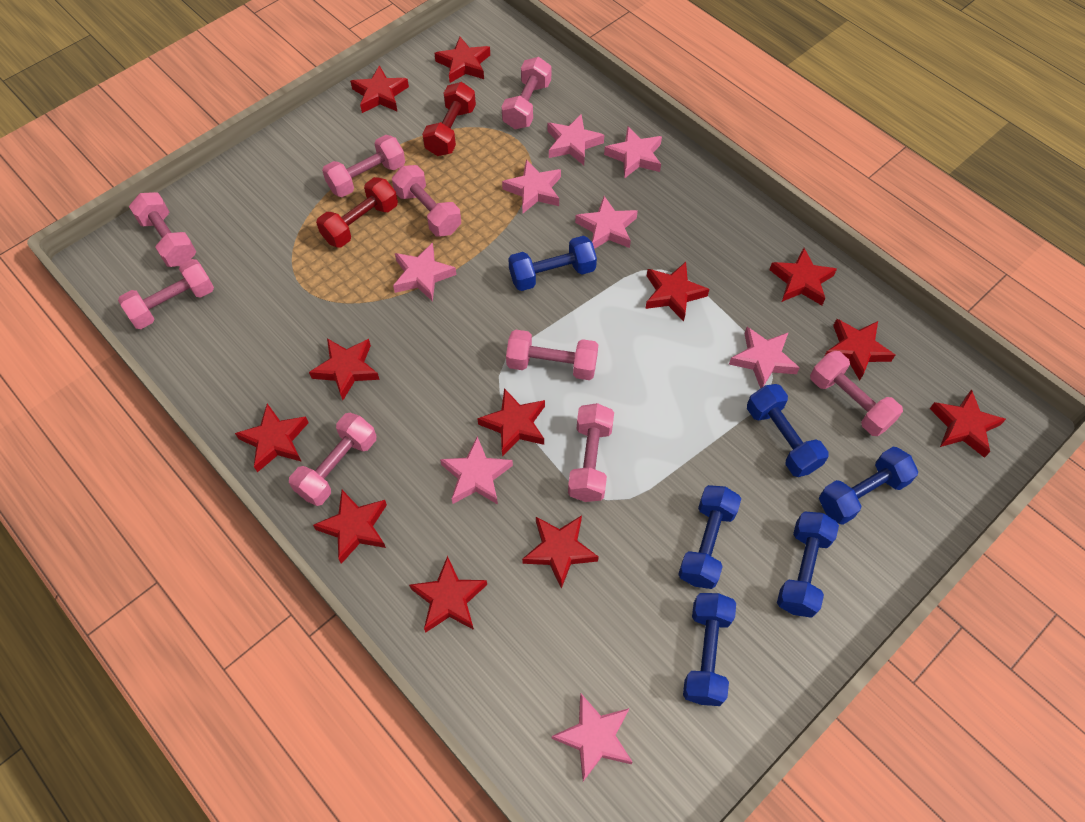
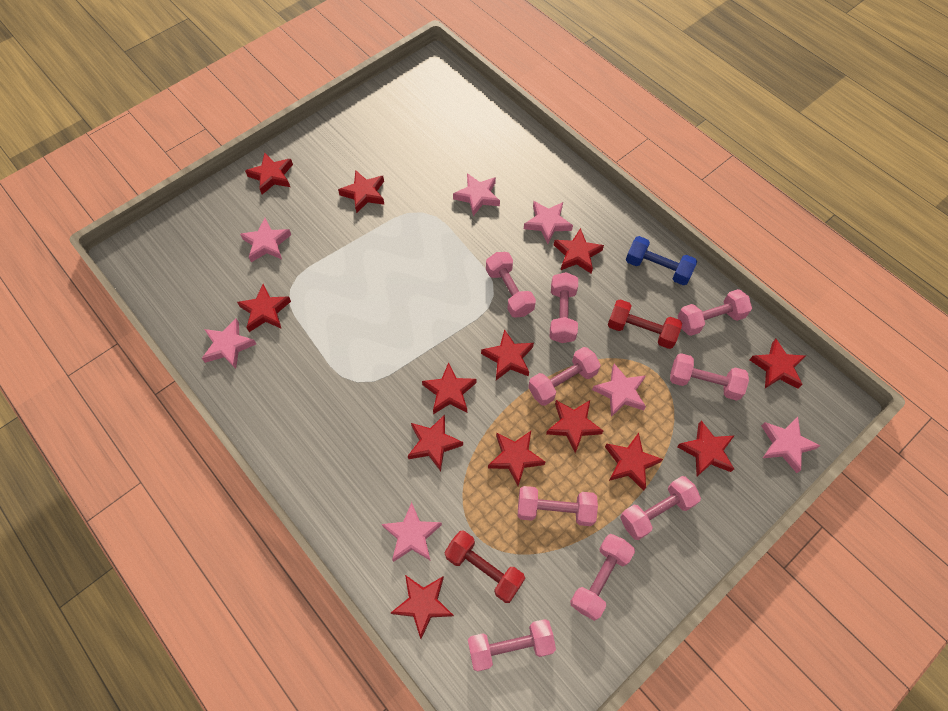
blue dumbbell: 6 -> 1
pink star: 8 -> 7
red star: 12 -> 13

